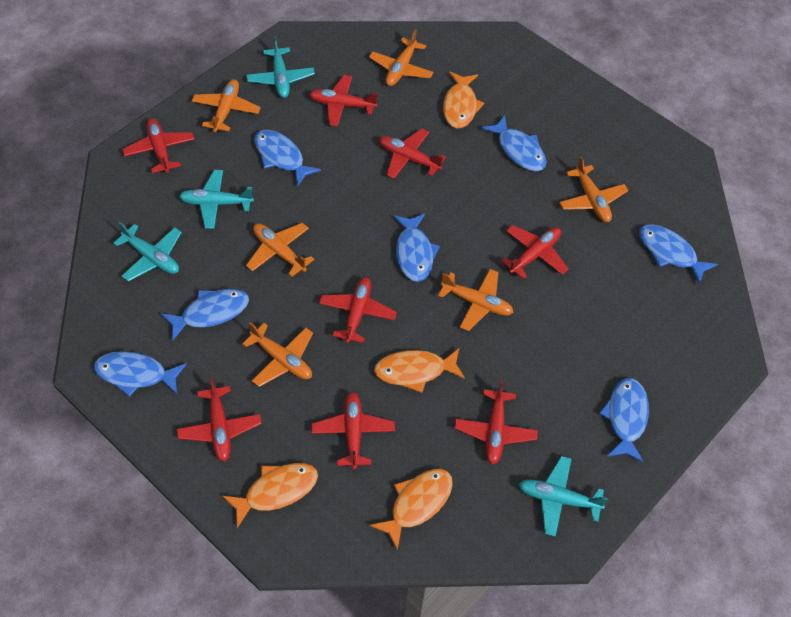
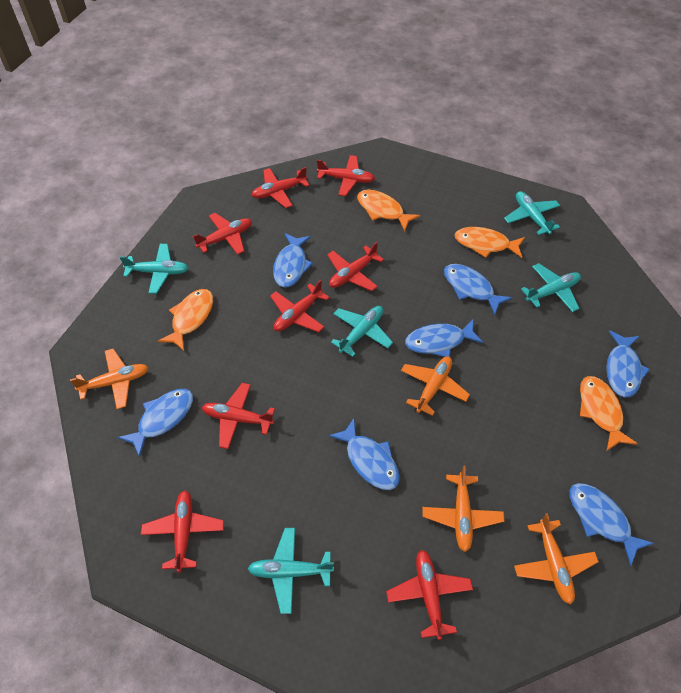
orange plane: 6 -> 4
turquoise plane: 4 -> 5

